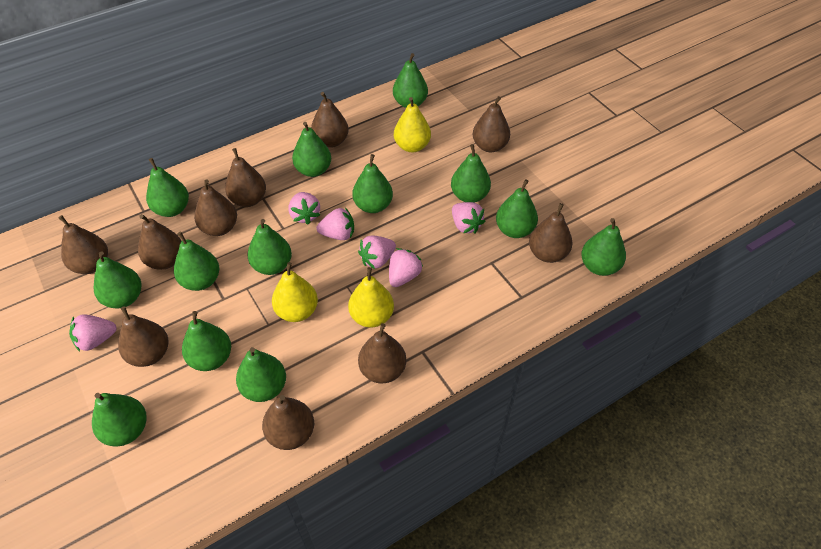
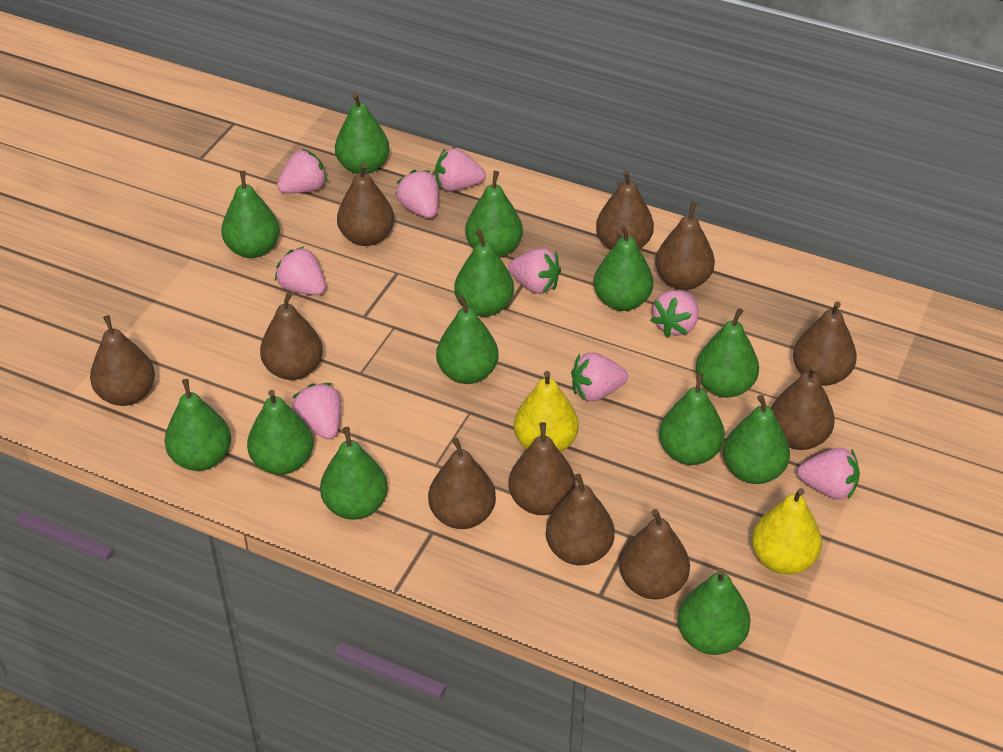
brown pear: 10 -> 11
pink strawberry: 6 -> 9
yellow pear: 3 -> 2

